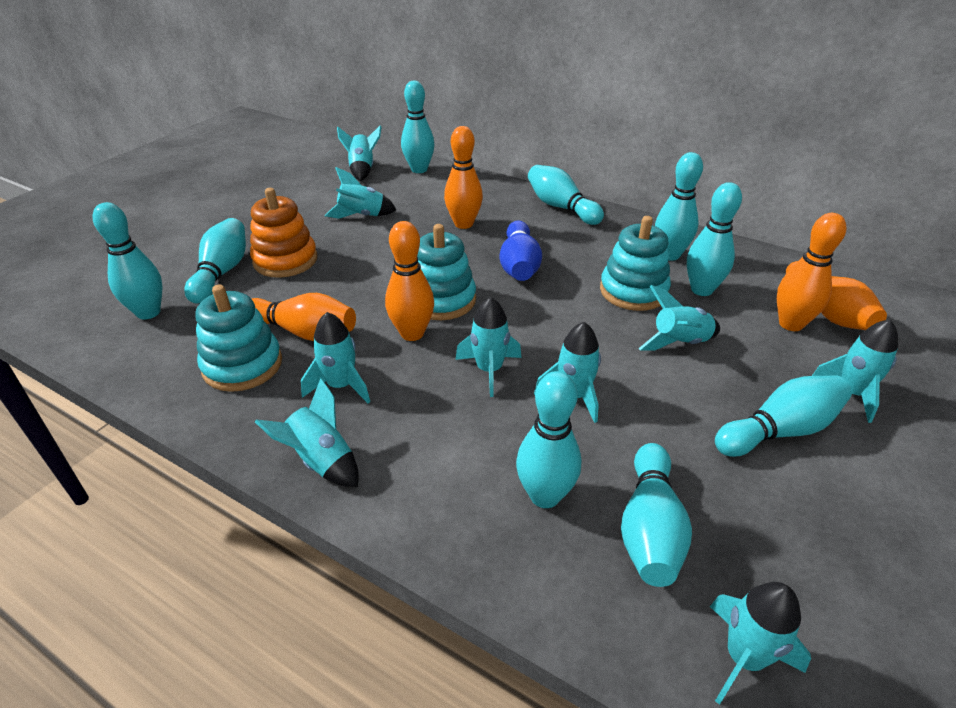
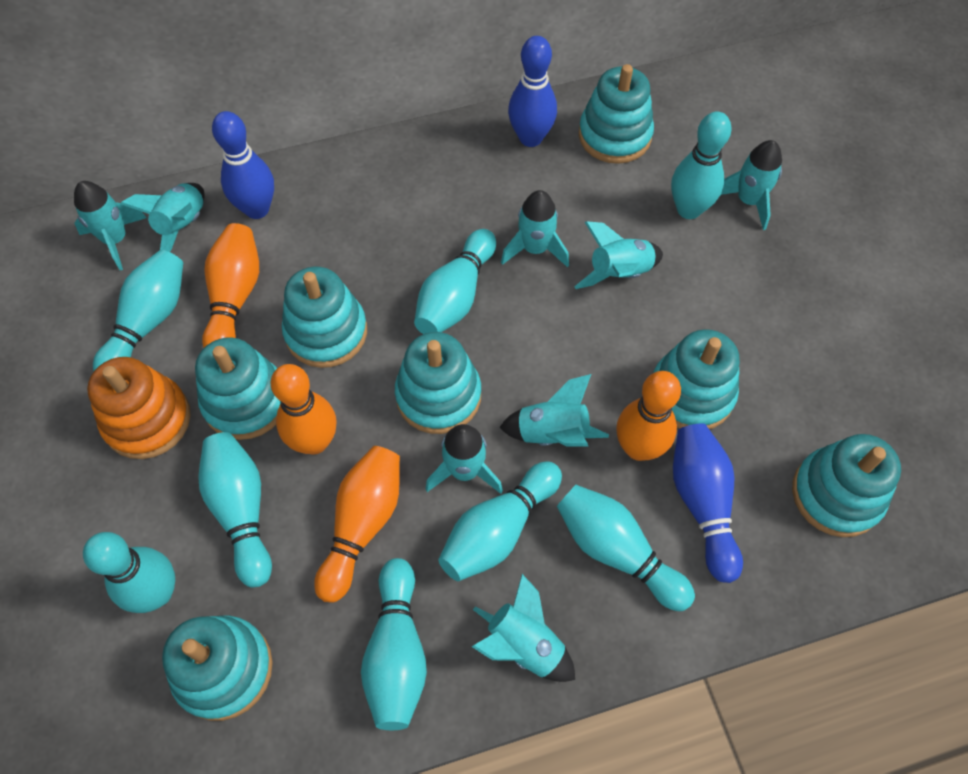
blue bowling pin: 1 -> 3
orange bowling pin: 5 -> 4
turquoise bowling pin: 9 -> 8
turquoise rocket: 9 -> 8
turquoise stacking toy: 3 -> 7

